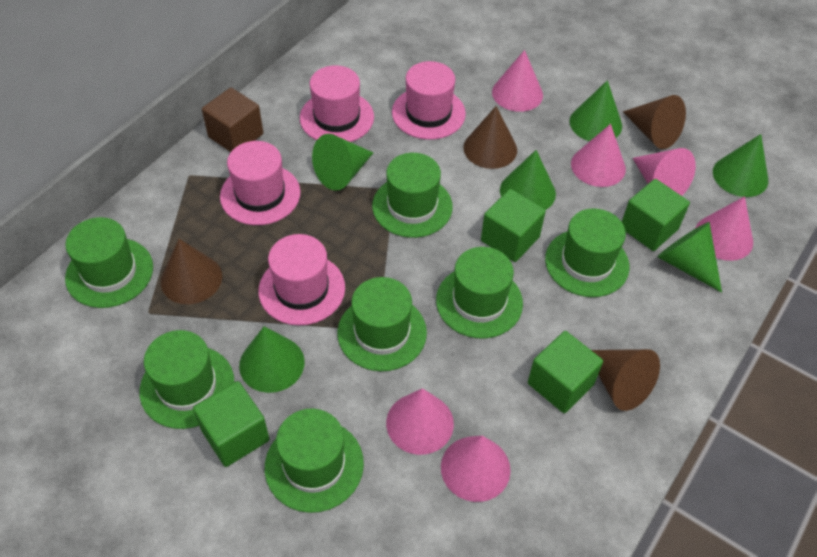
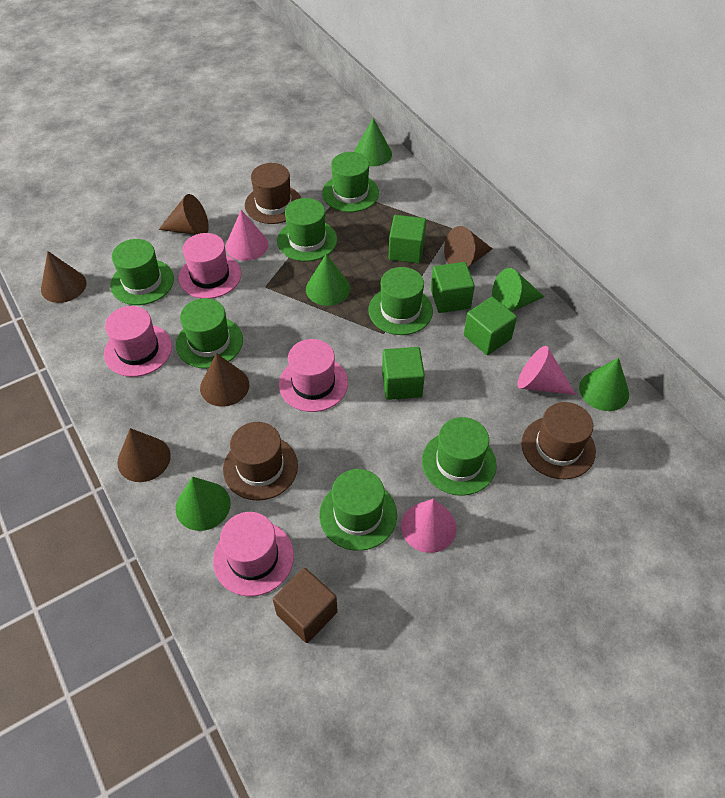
brown cone: 4 -> 5
brown hat: 0 -> 3
green cone: 6 -> 5
pink cone: 6 -> 3

